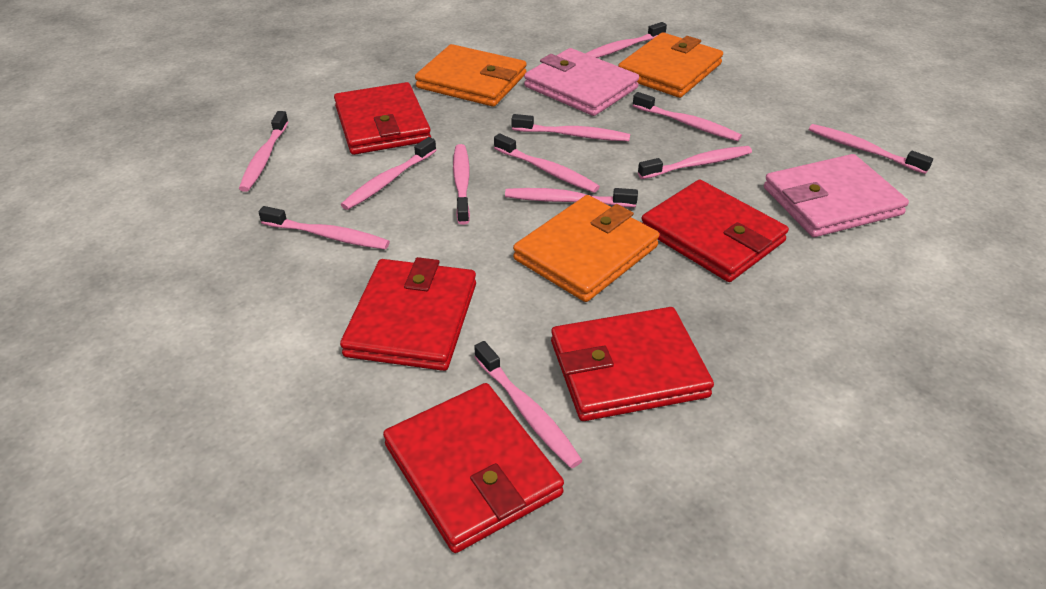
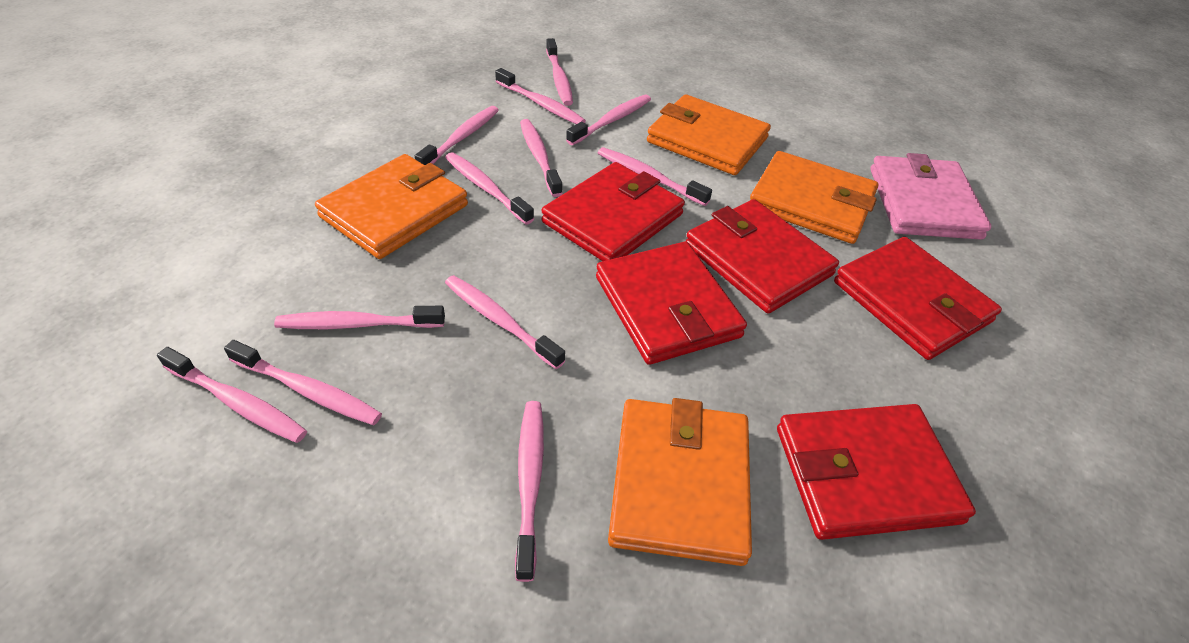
orange wallet: 3 -> 4
pink wallet: 2 -> 1

